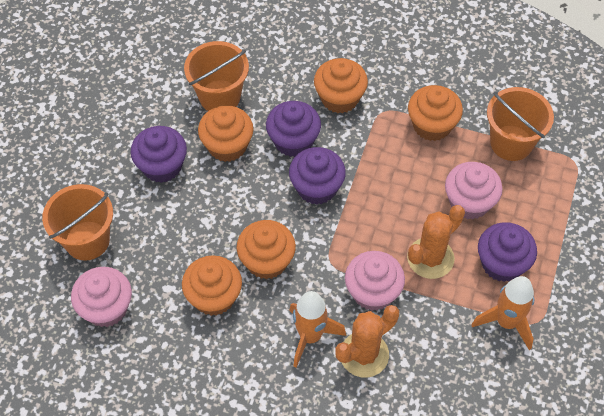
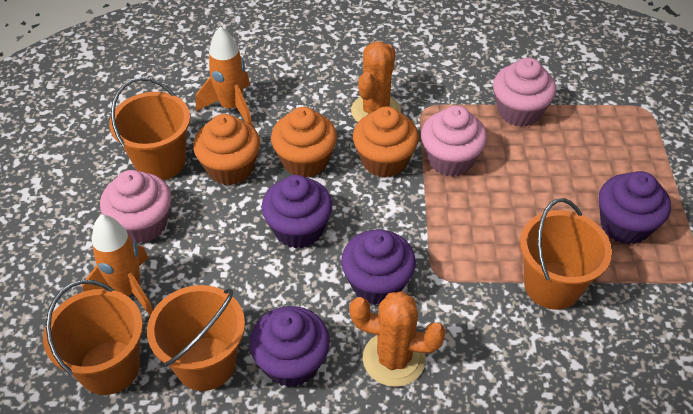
orange bucket: 3 -> 4
orange cupcake: 5 -> 3

